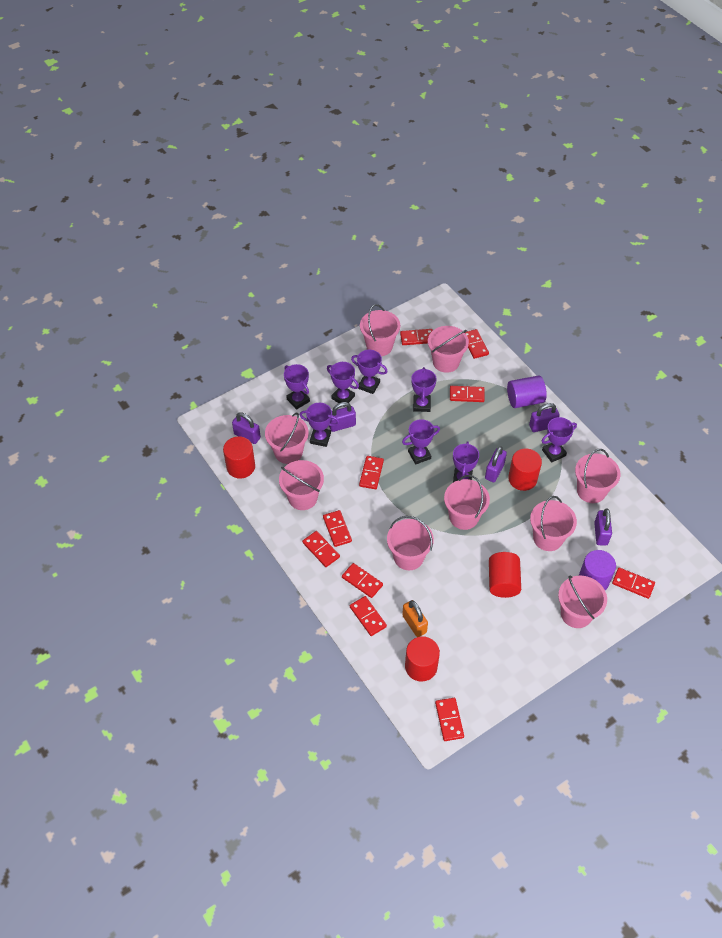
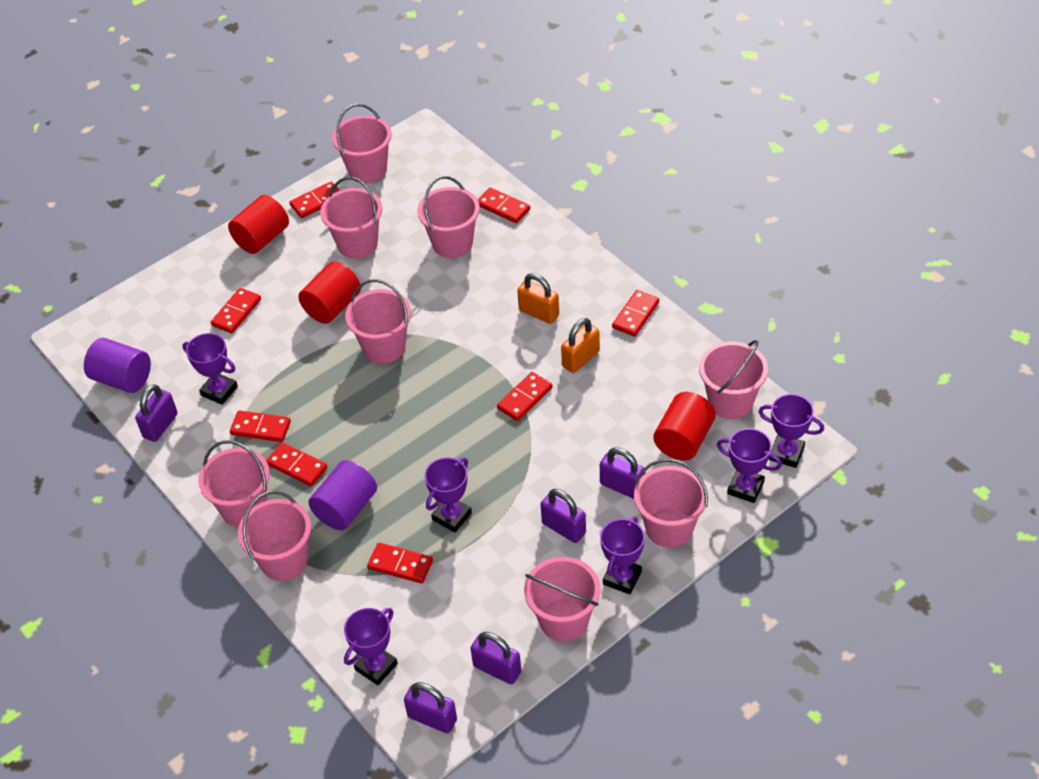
orange padlock: 1 -> 2
purple trophy: 8 -> 6
red cylinder: 4 -> 3
red domino: 10 -> 8

